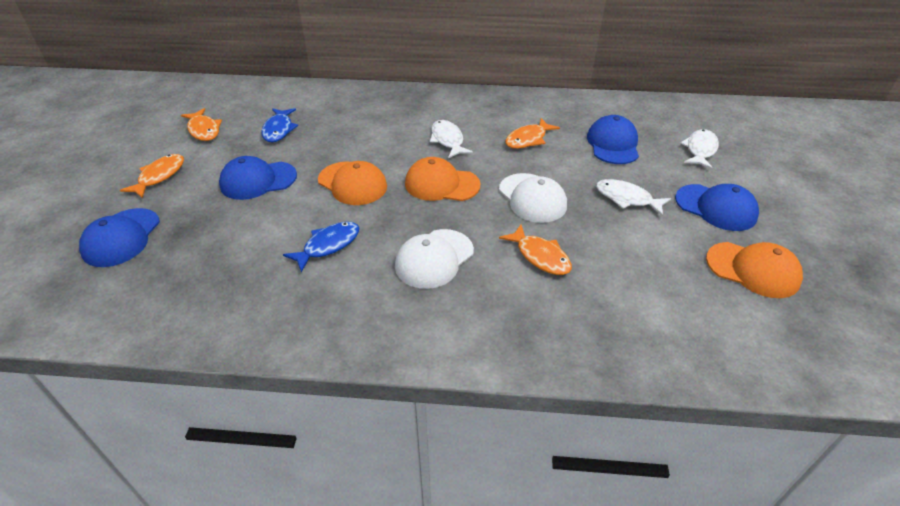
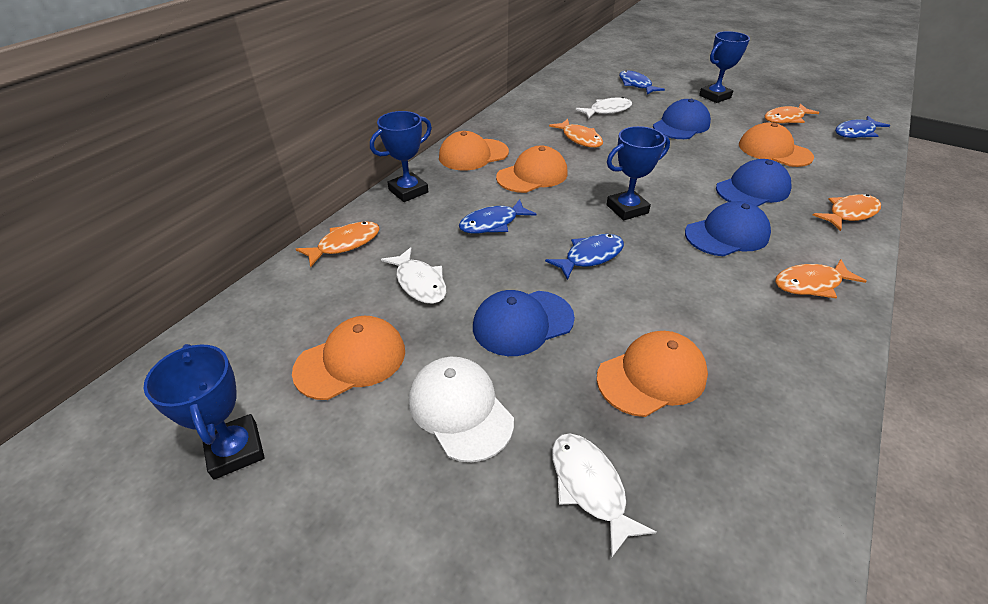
blue fish: 2 -> 4
blue trophy: 0 -> 4
orange cap: 3 -> 5
orange fish: 4 -> 5
white cap: 2 -> 1

